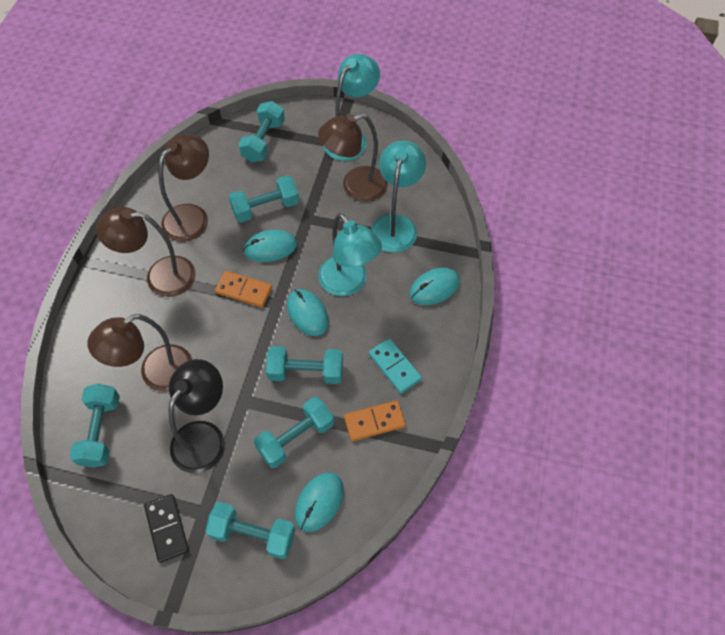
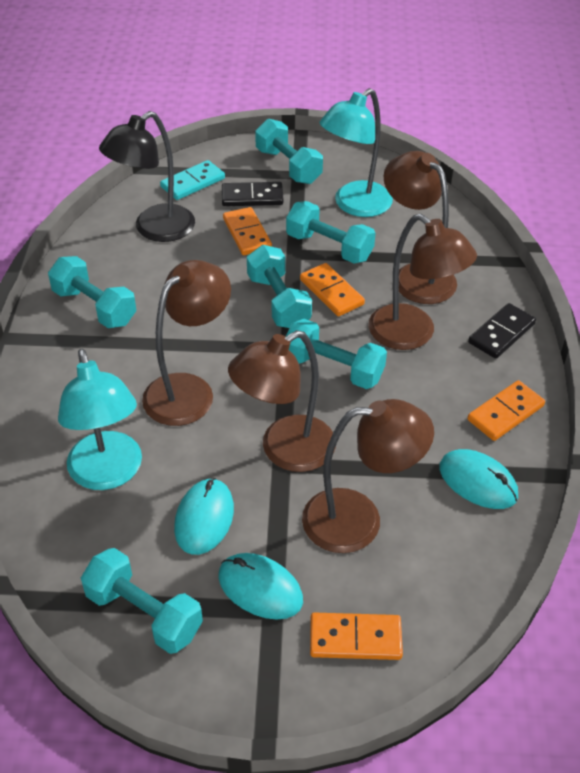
black domino: 1 -> 2
brown lamp: 4 -> 5
orange domino: 2 -> 4
turquoise lamp: 3 -> 2
turquoise mouse: 4 -> 3

